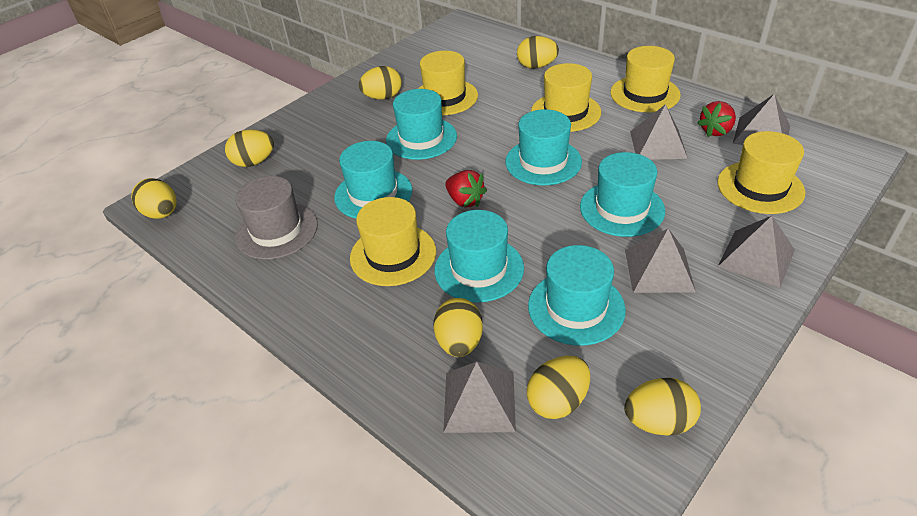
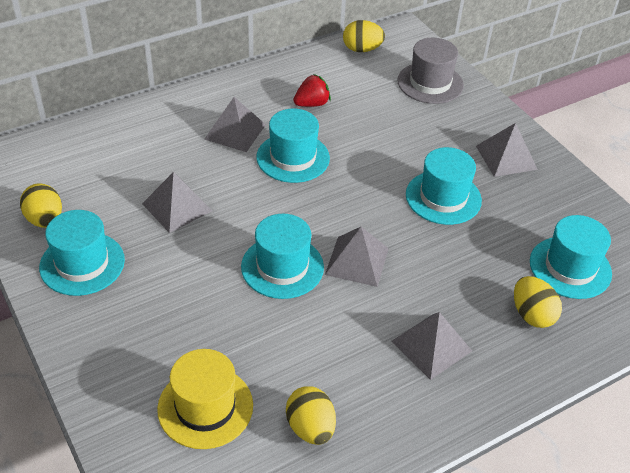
red strawberry: 2 -> 1
turquoise hat: 6 -> 5
yellow egg: 7 -> 4
yellow hat: 5 -> 1

